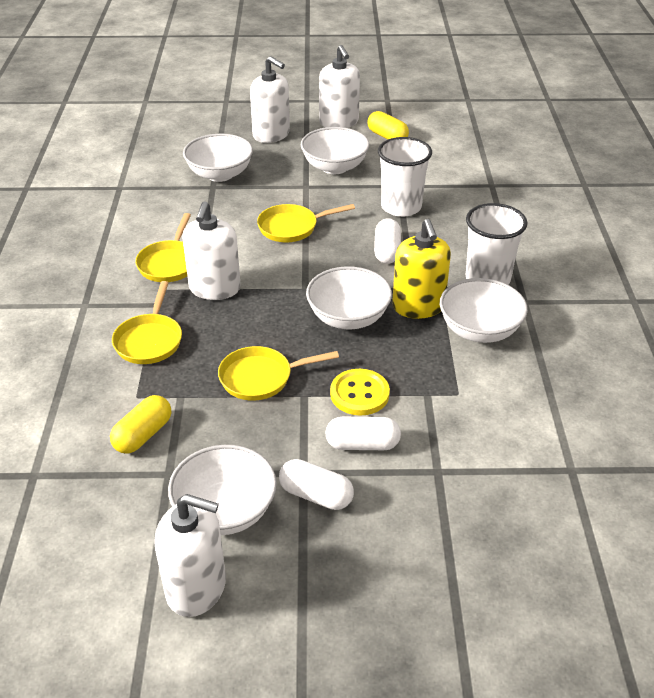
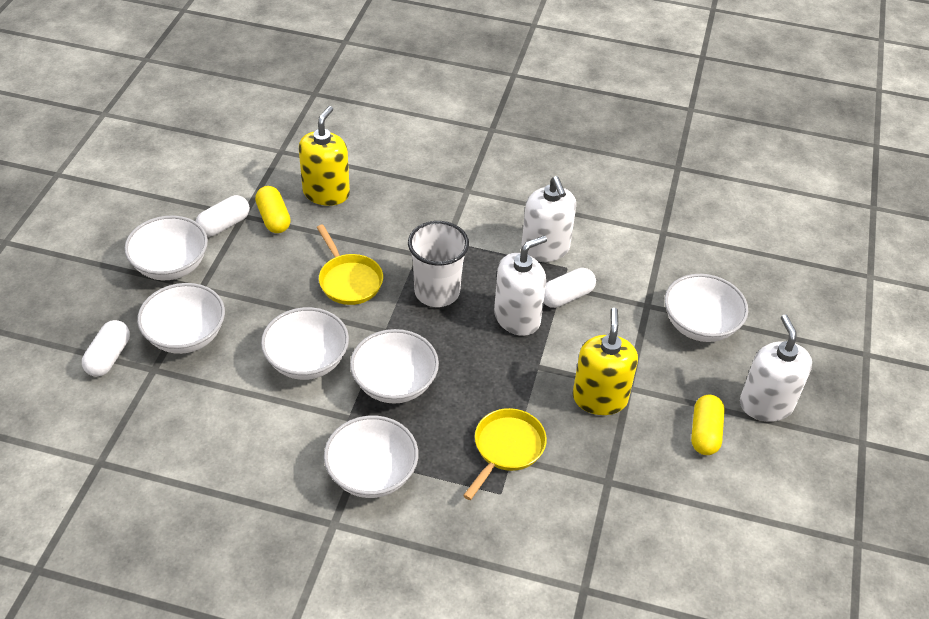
white bowl: 5 -> 6
white cup: 2 -> 1
white soap dispenser: 4 -> 3
yellow button: 1 -> 0
yellow pan: 4 -> 2
yellow soap dispenser: 1 -> 2

